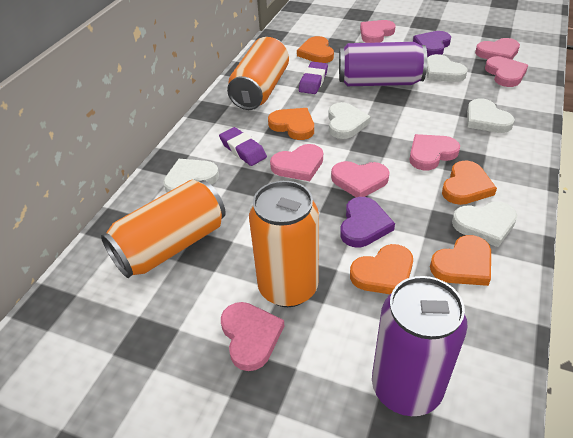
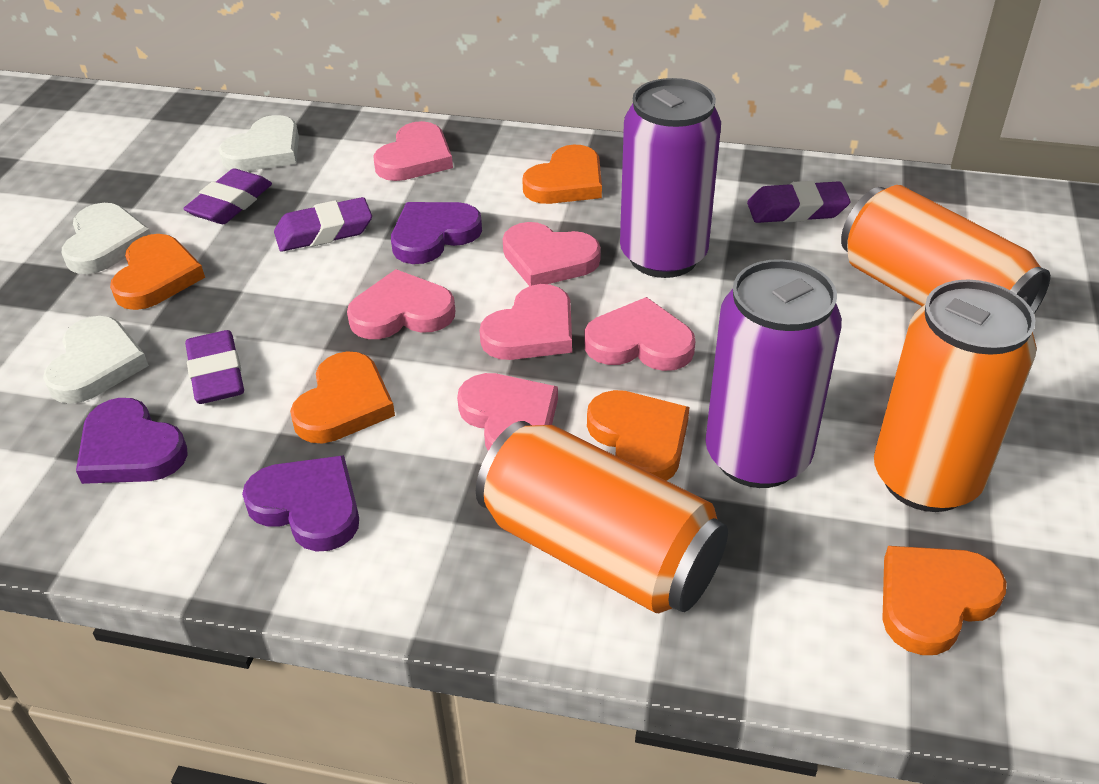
pink heart: 7 -> 6
purple eraser: 2 -> 4
purple heart: 2 -> 3
white heart: 5 -> 3

